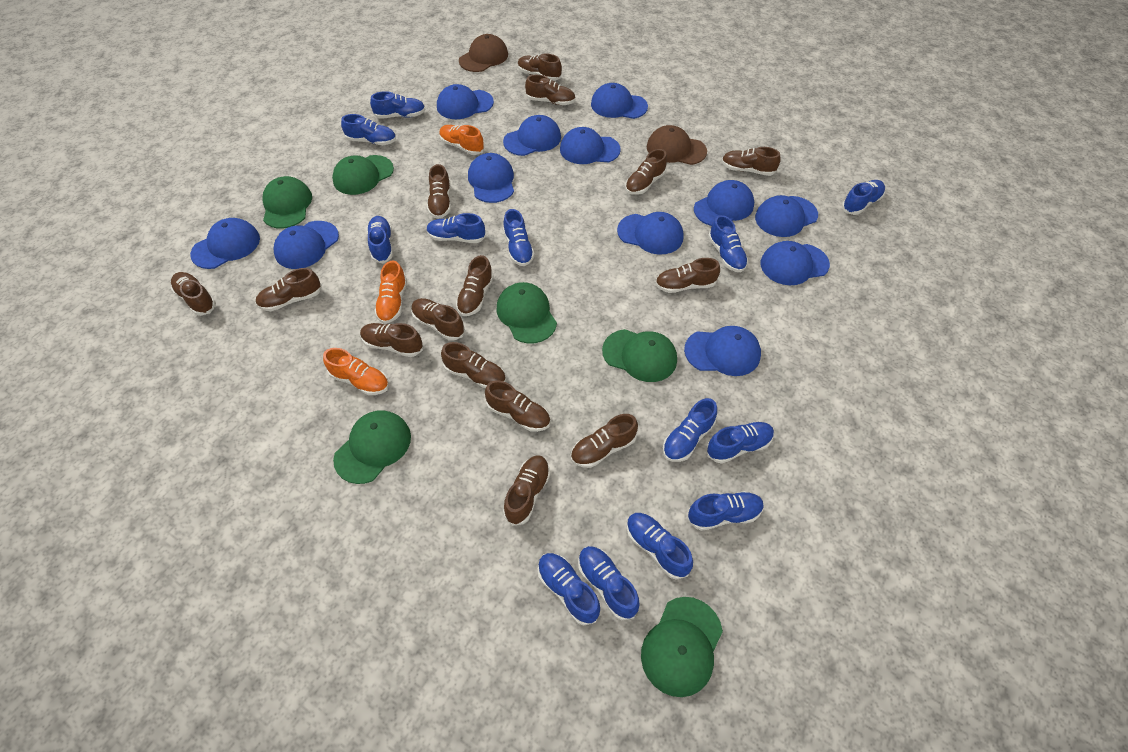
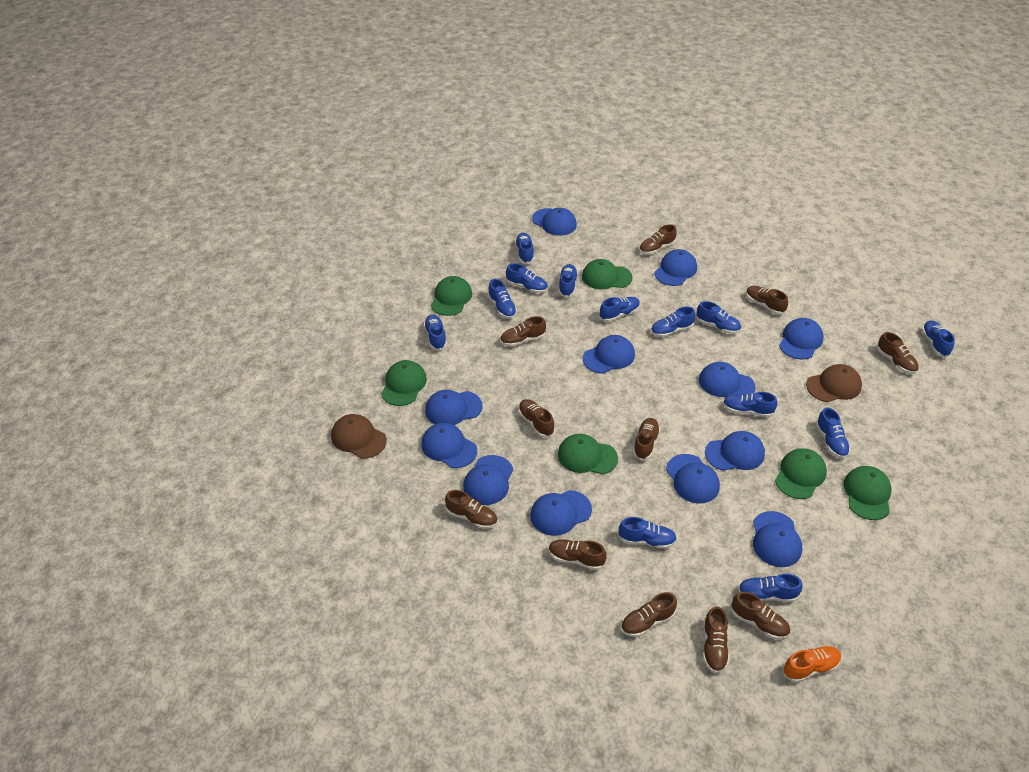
brown shoe: 15 -> 11
orange shoe: 3 -> 1

